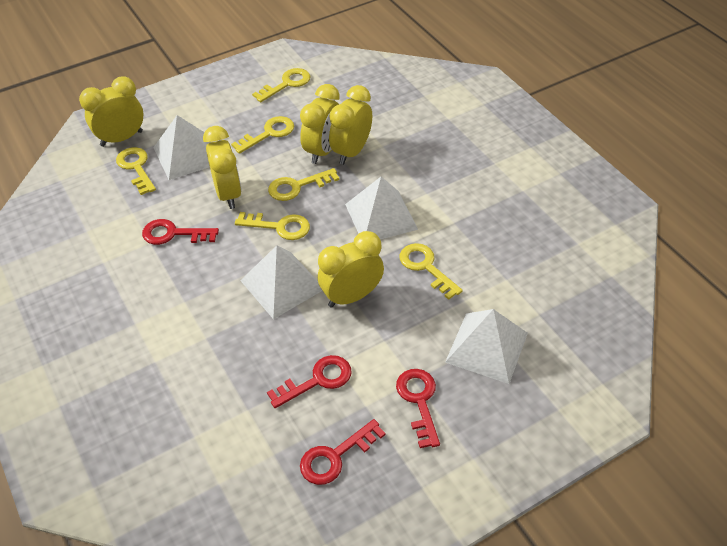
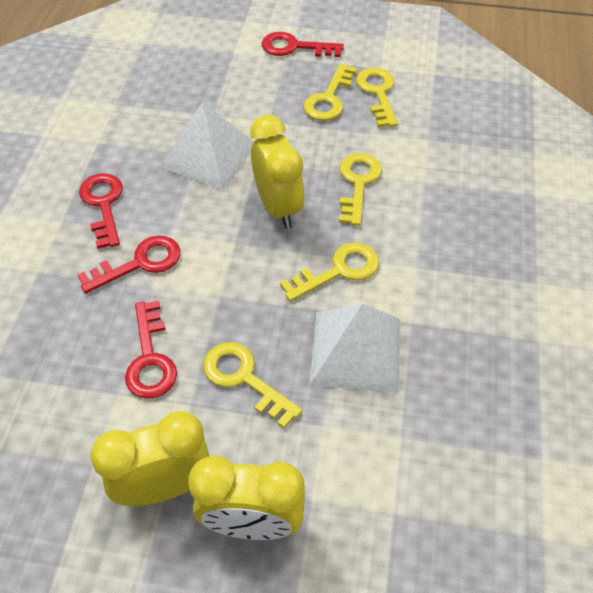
white pyramid: 4 -> 2
yellow clock: 5 -> 3
yellow key: 6 -> 5

